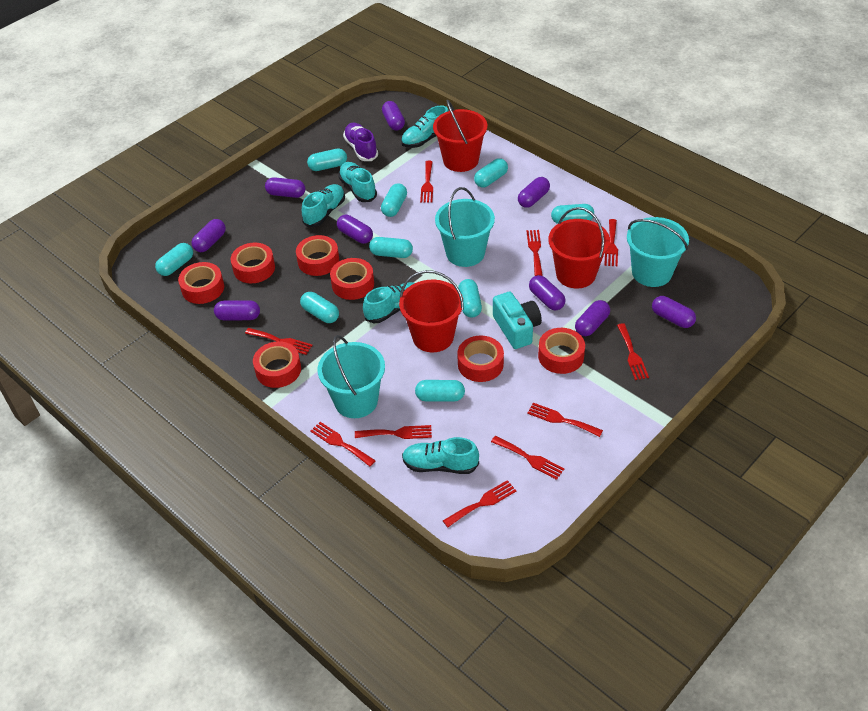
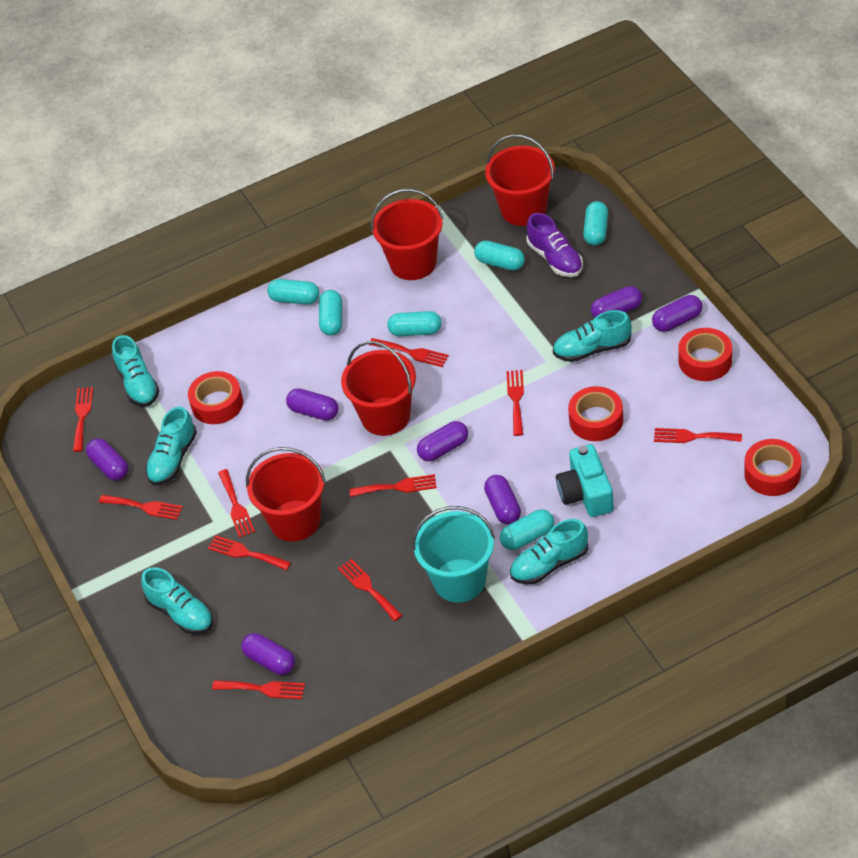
purple capsule: 9 -> 7
red bucket: 3 -> 4
red tape: 7 -> 4
turquoise bucket: 3 -> 1
turquoise capsule: 9 -> 6

